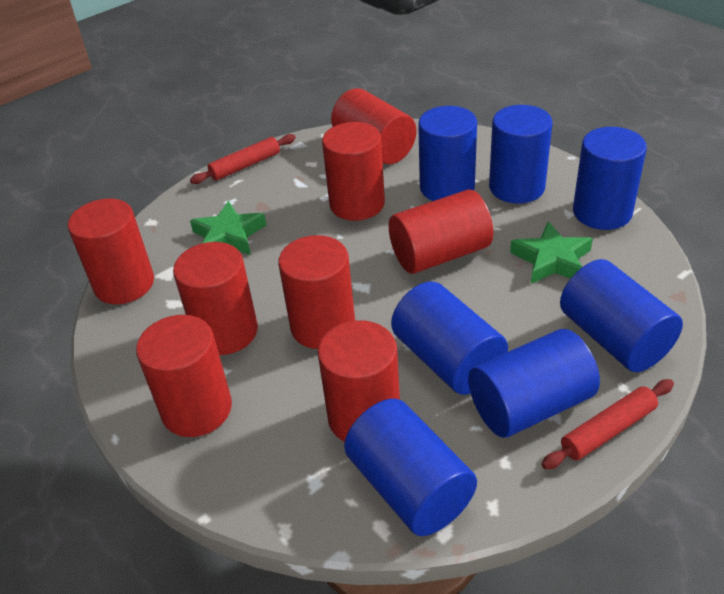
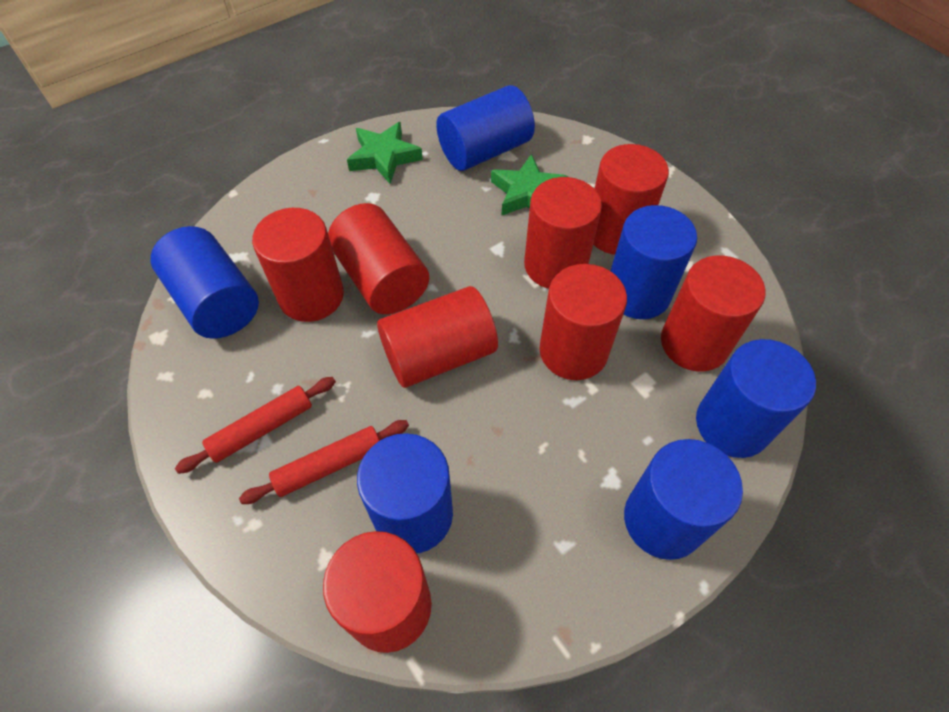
blue cylinder: 7 -> 6

